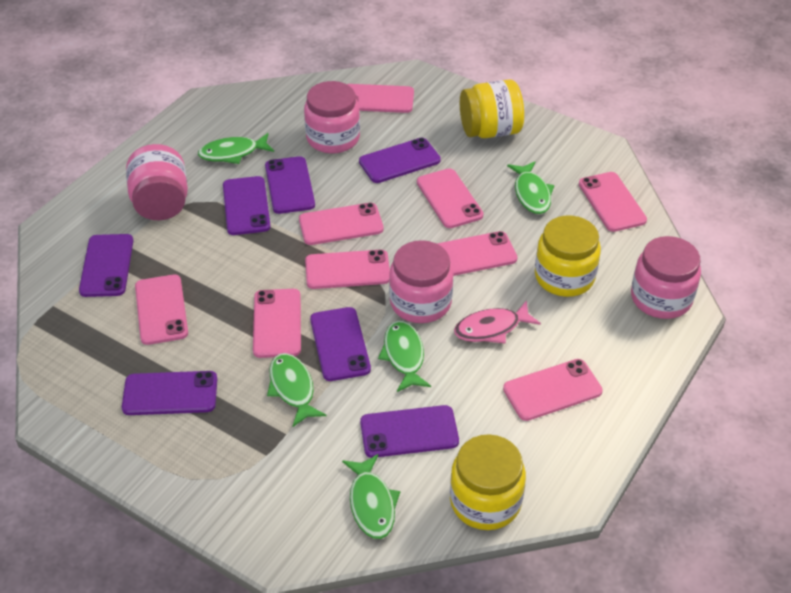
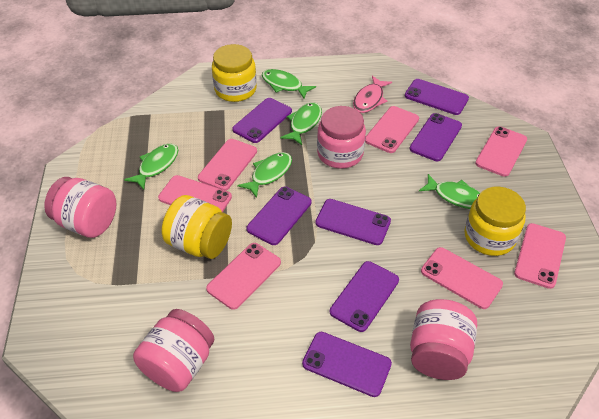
pink phone: 9 -> 7

